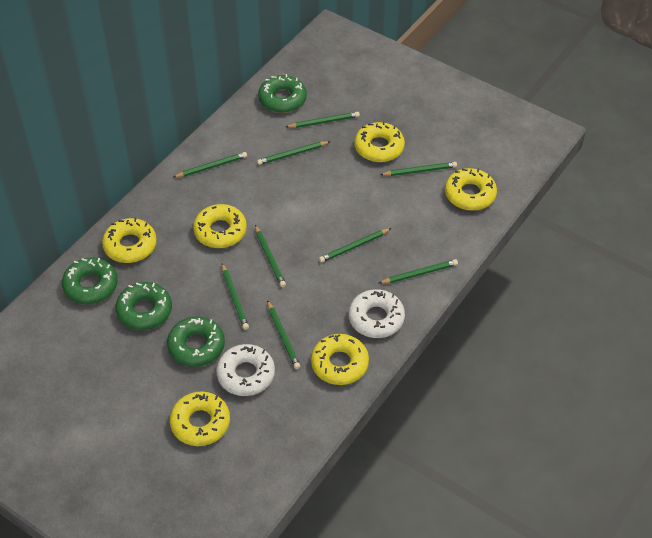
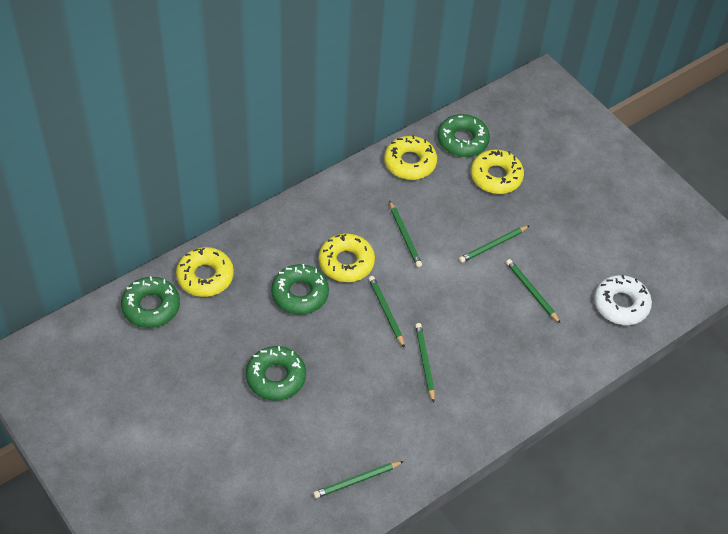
green pencil: 9 -> 6
white donut: 2 -> 1
yellow donut: 6 -> 4

